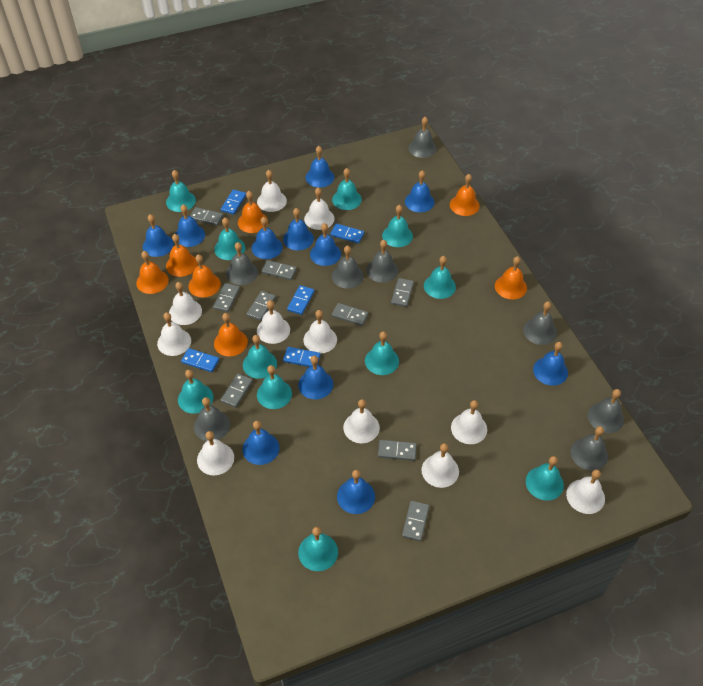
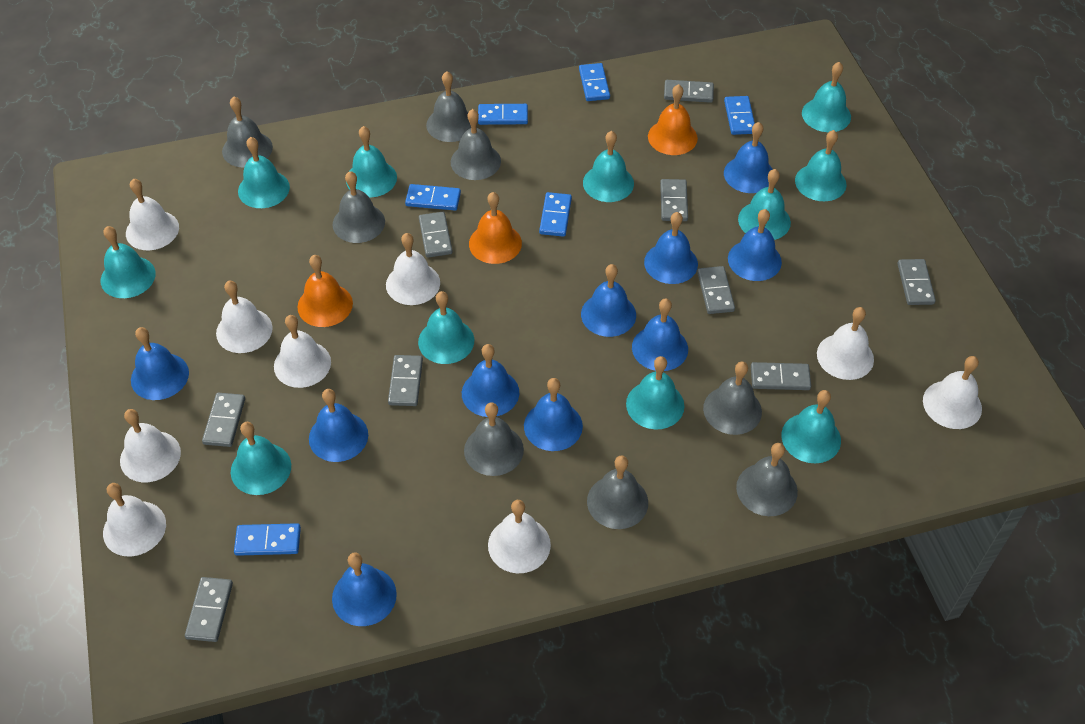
blue bell: 11 -> 10
blue domino: 5 -> 6
orange bell: 7 -> 3
white bell: 11 -> 9

